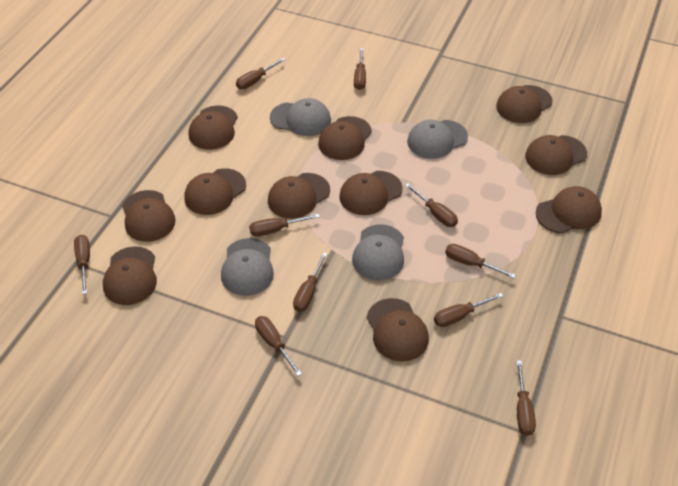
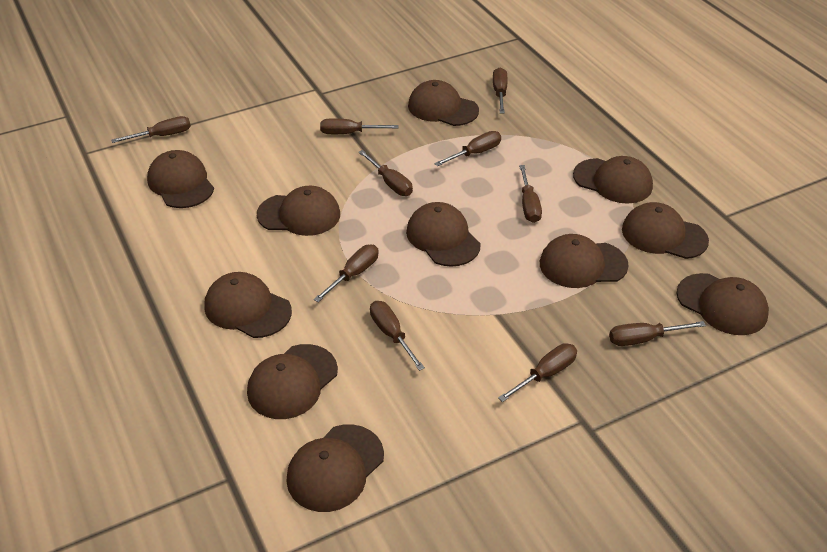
grey cap: 4 -> 0

